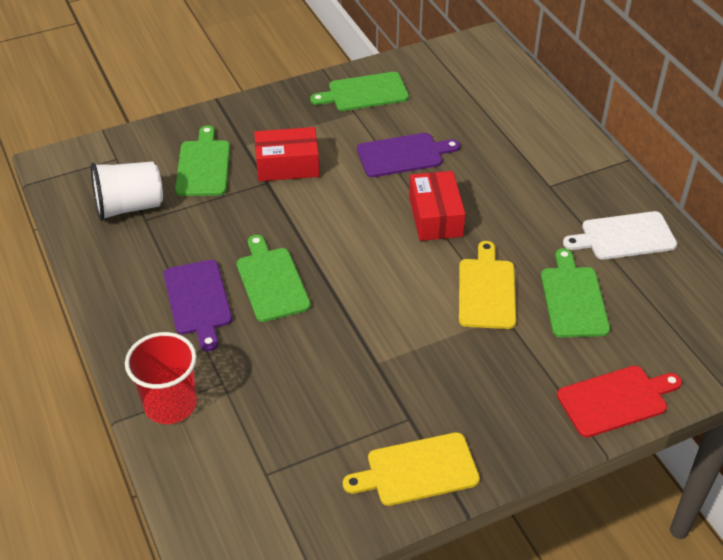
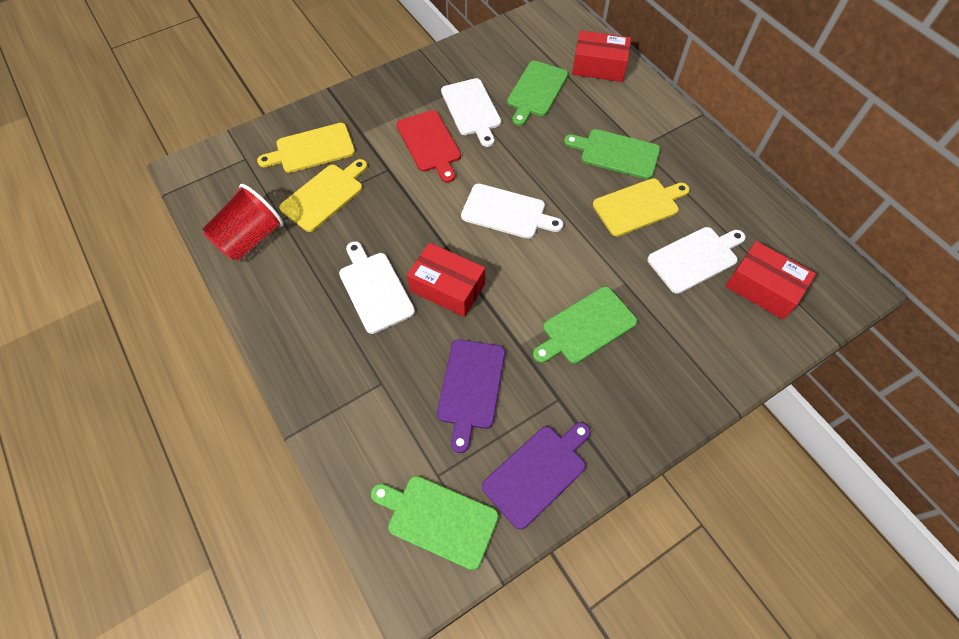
red box: 2 -> 3
white cup: 1 -> 0
white cutting board: 1 -> 4
yellow cutting board: 2 -> 3

